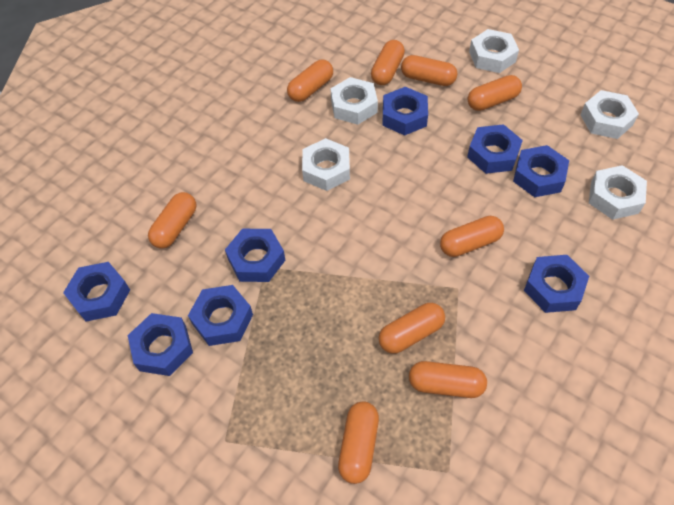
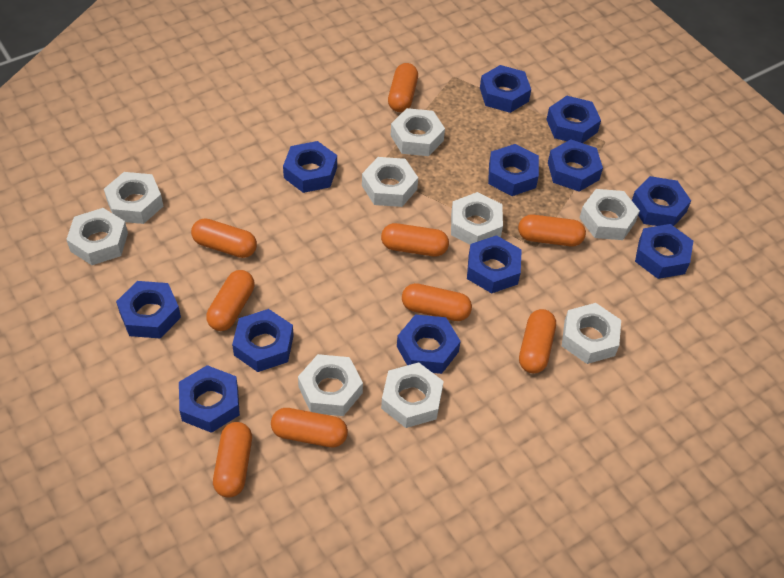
blue nut: 8 -> 12
white nut: 5 -> 9

